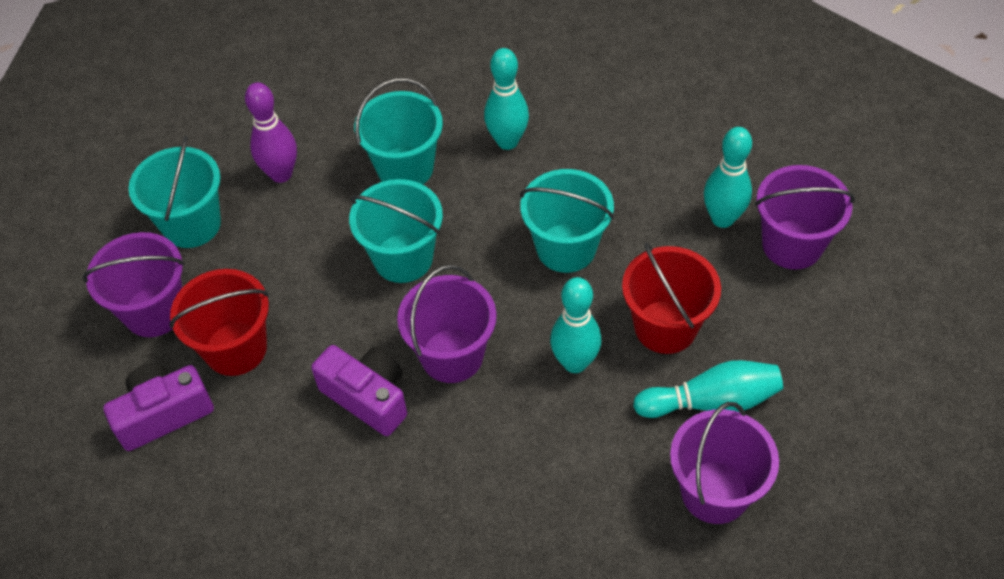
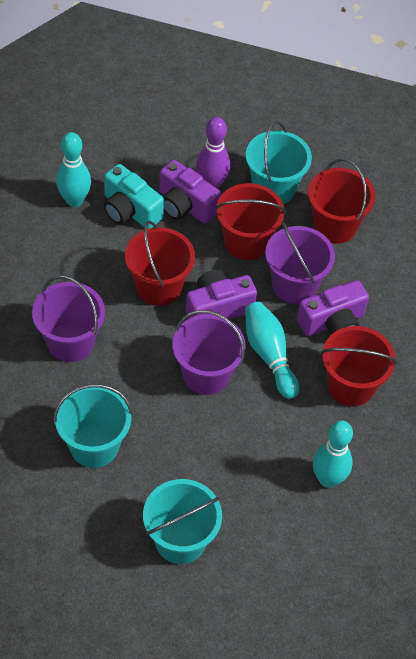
purple bucket: 4 -> 3
purple camera: 2 -> 3
red bucket: 2 -> 4
turquoise bowling pin: 4 -> 3
turquoise bucket: 4 -> 3
turquoise camera: 0 -> 1

